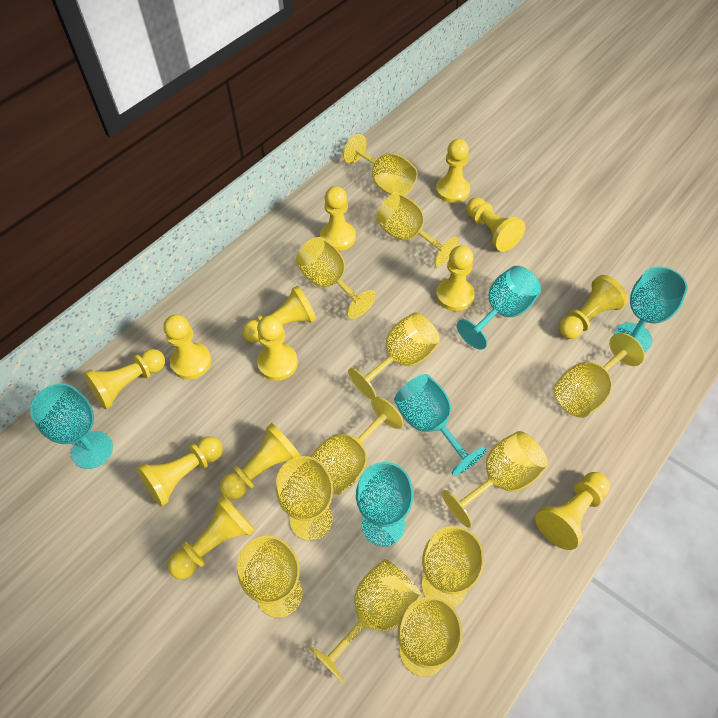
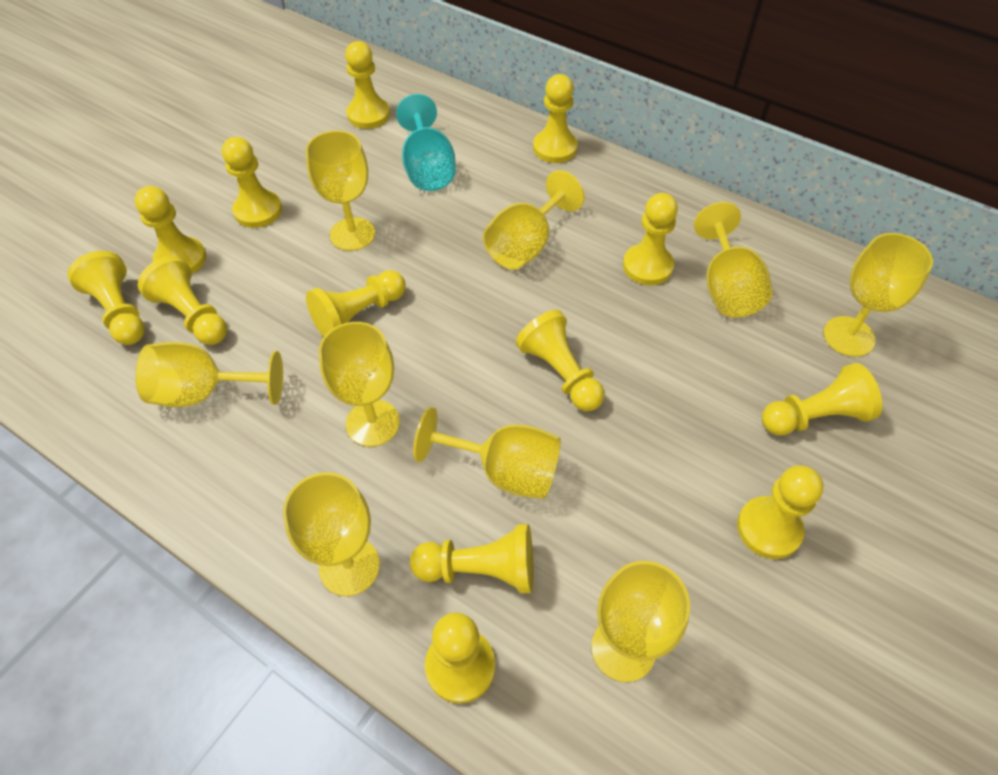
turquoise goblet: 5 -> 1
yellow goblet: 12 -> 9

